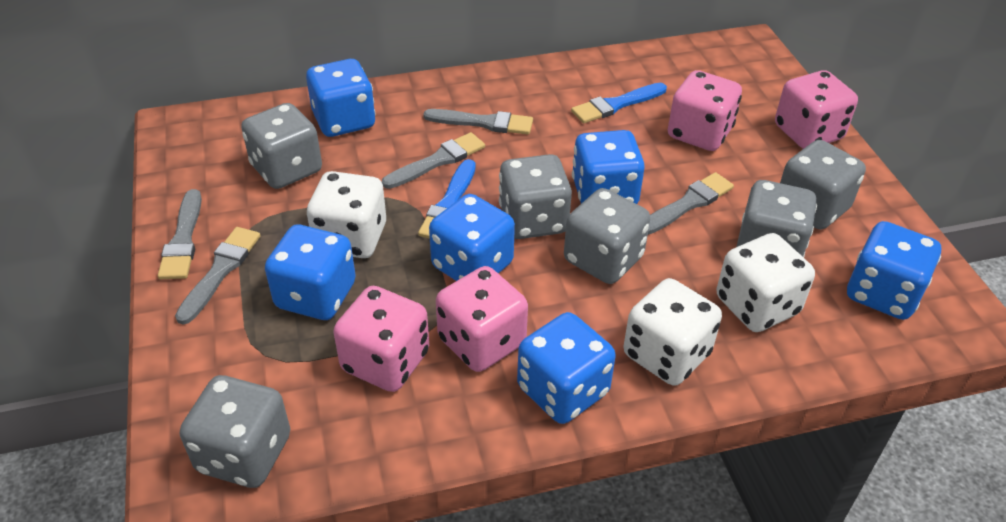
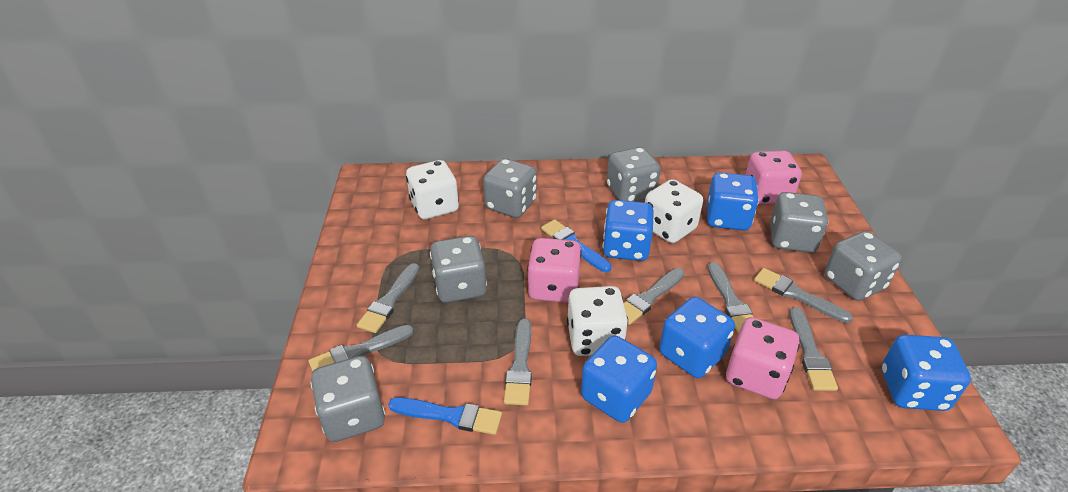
blue dice: 6 -> 5
grey brush: 5 -> 7
pink dice: 4 -> 3

